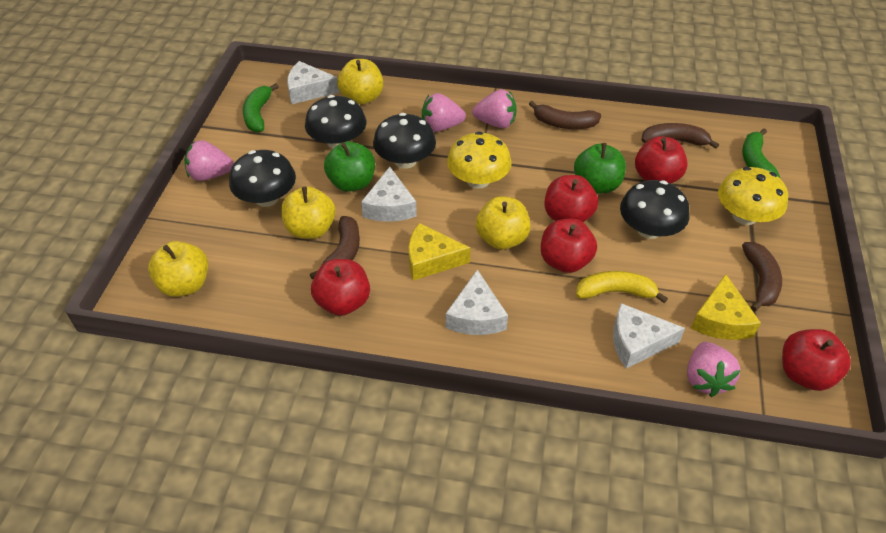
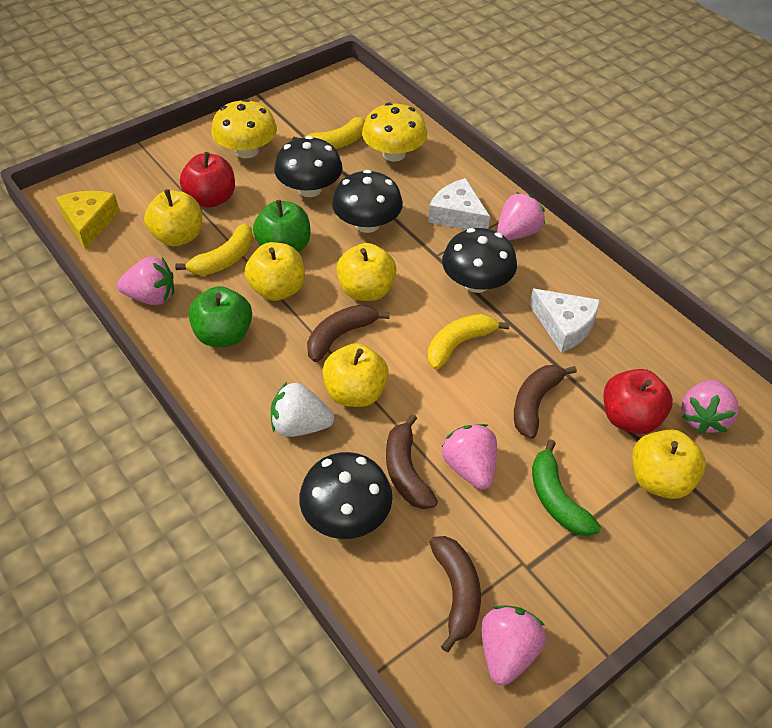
green banana: 2 -> 1
pink strawberry: 4 -> 5
red apple: 5 -> 2
white cheese: 4 -> 2
white strawberry: 0 -> 1
yellow apple: 4 -> 5
yellow banana: 1 -> 3
yellow cheese: 2 -> 1

